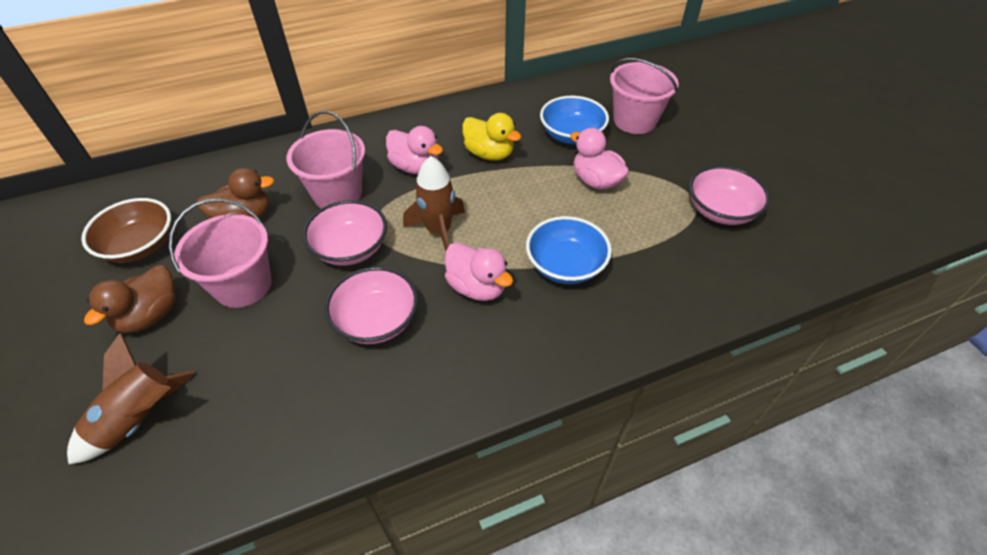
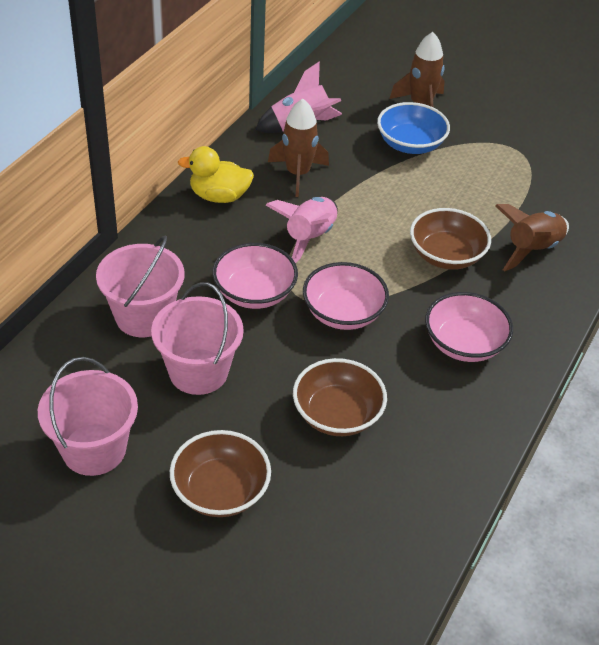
blue bowl: 2 -> 1
brown bowl: 1 -> 3
brown duck: 2 -> 0
brown rocket: 2 -> 3
pink duck: 3 -> 0
pink rocket: 0 -> 2

